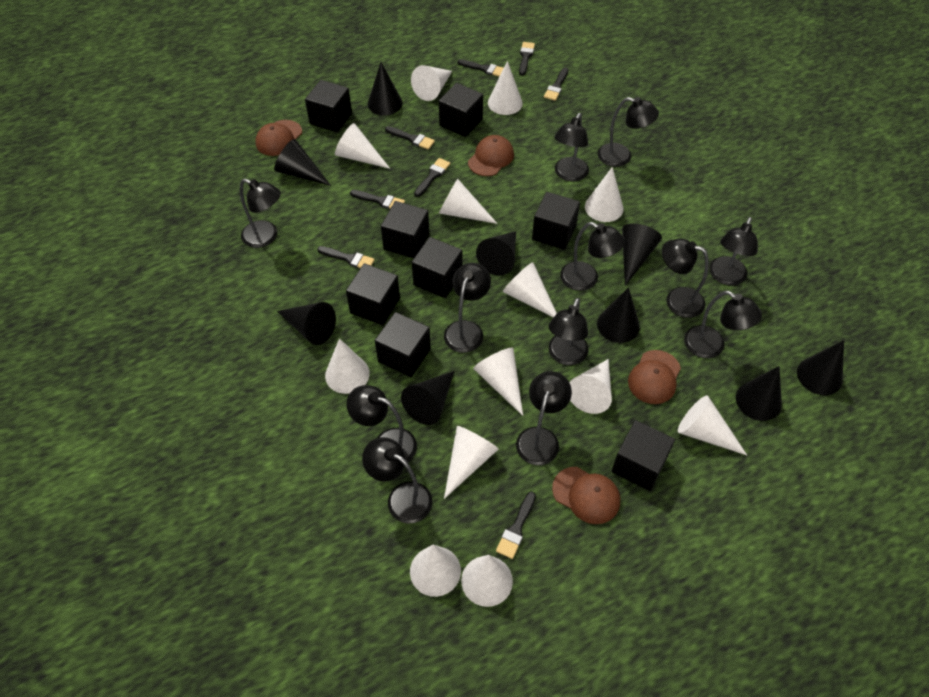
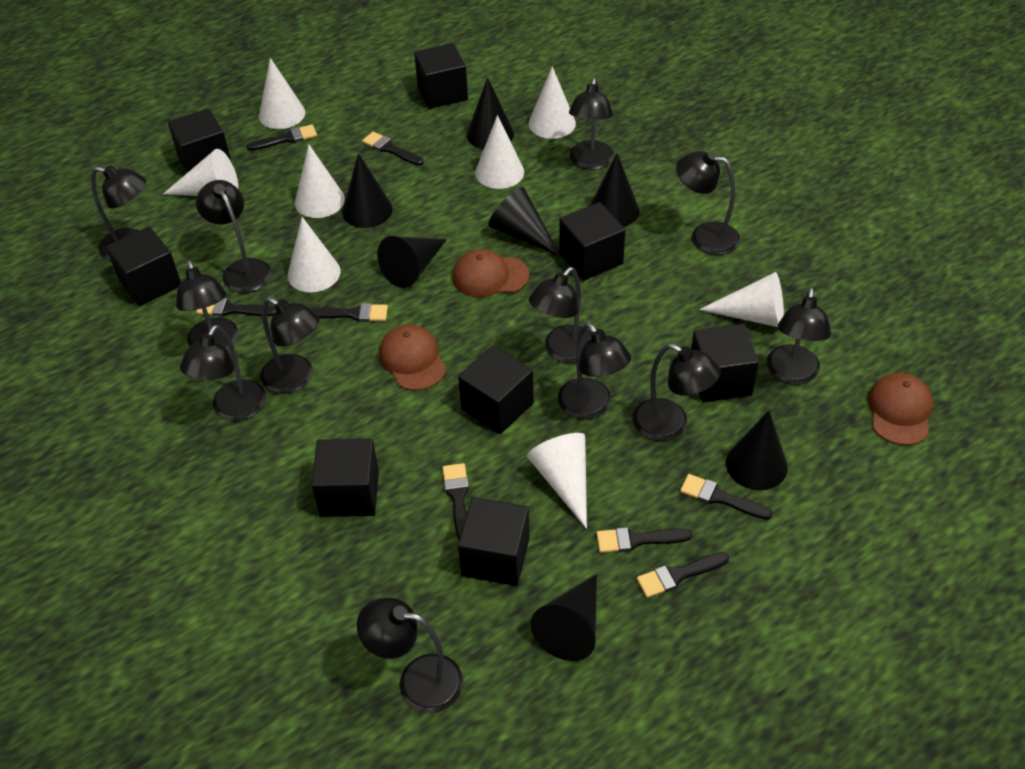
black cone: 9 -> 7
brown cap: 4 -> 3
white cone: 13 -> 8

